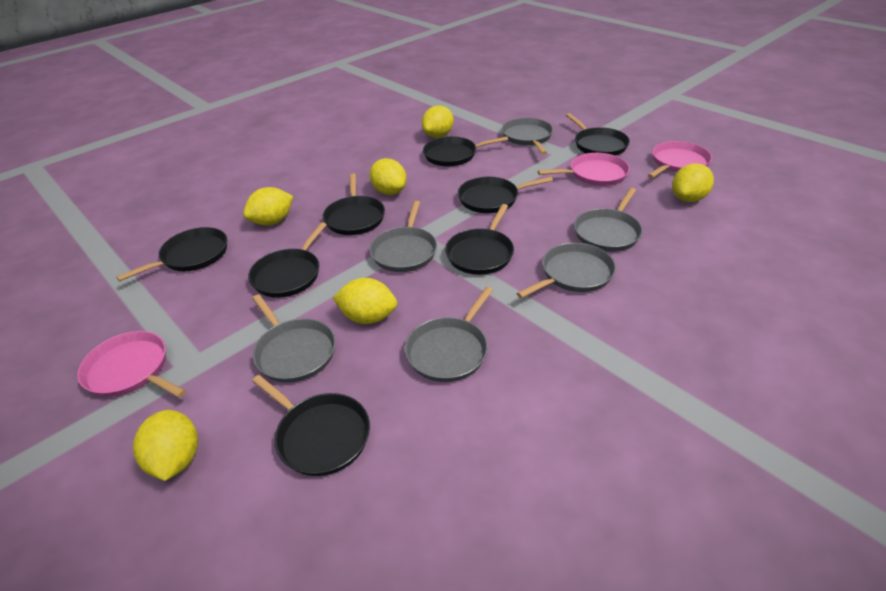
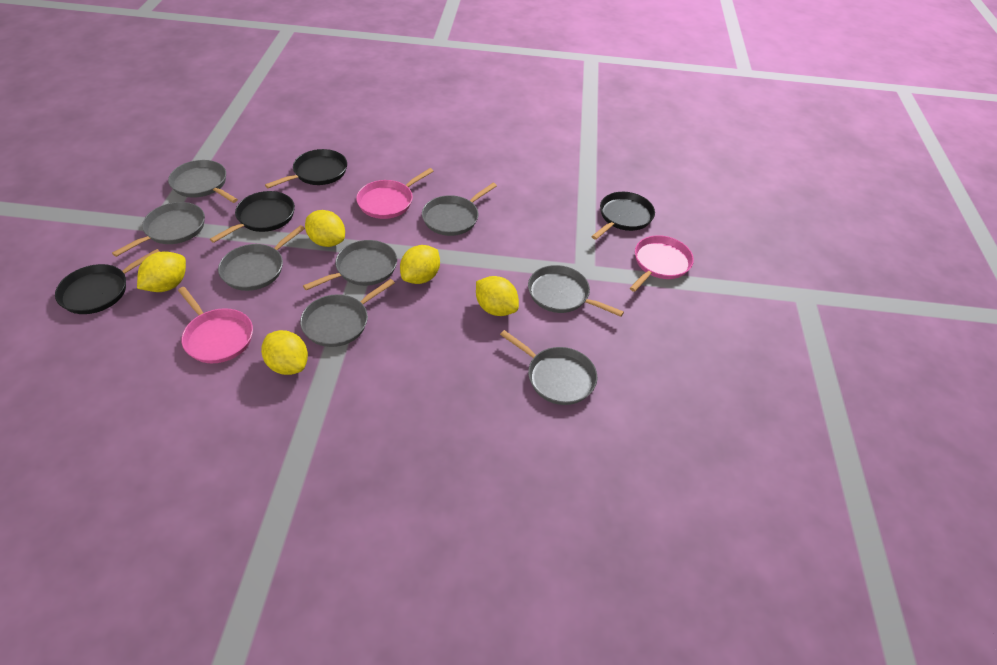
black pan: 8 -> 4
grey pan: 6 -> 8
yellow lemon: 6 -> 5

